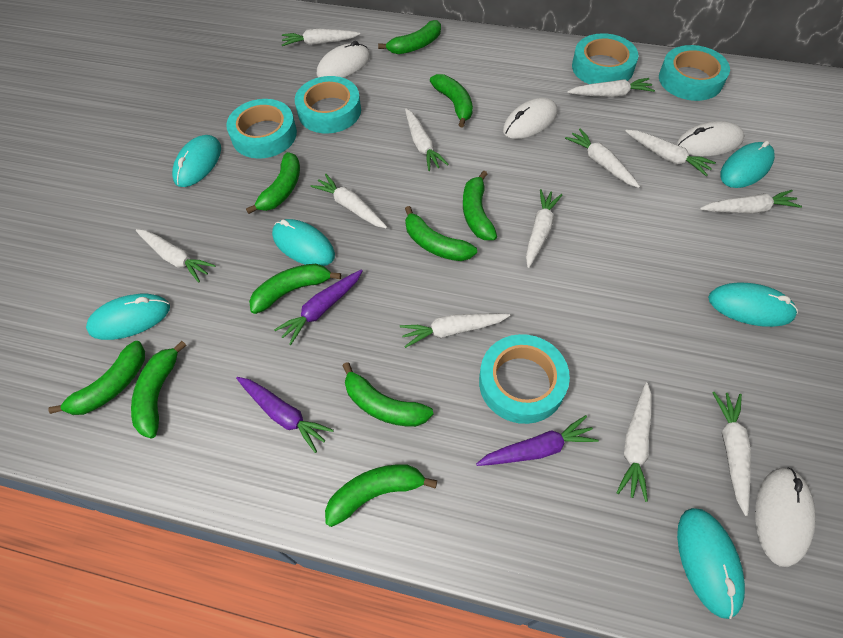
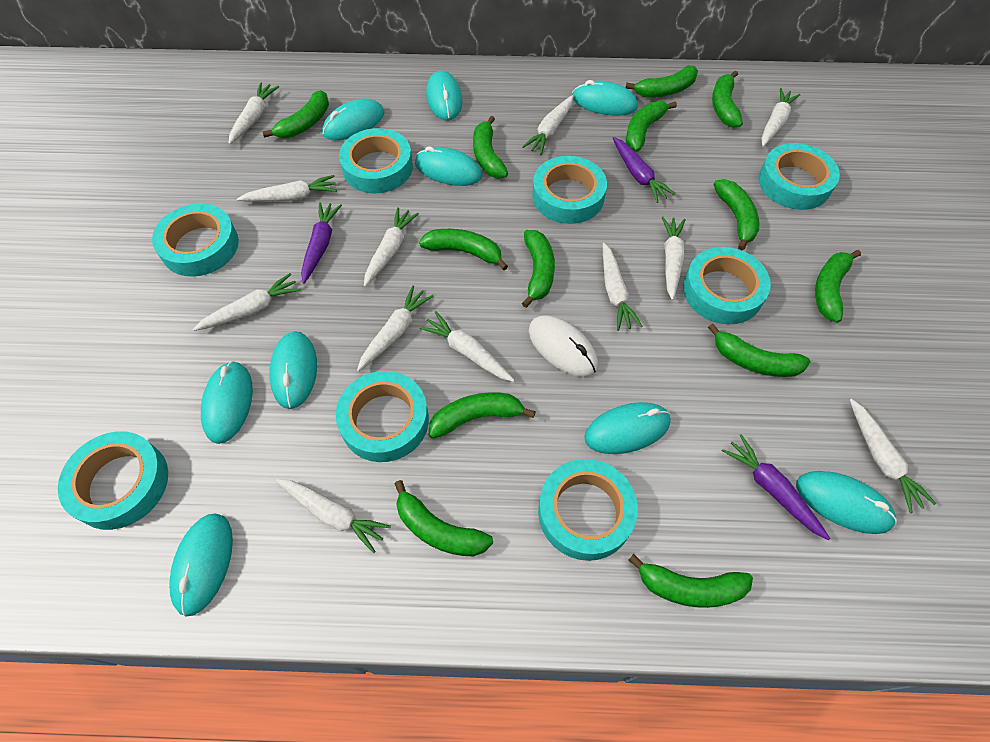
green banana: 10 -> 13
turquoise mouse: 6 -> 9
turquoise tape: 5 -> 8
white mouse: 4 -> 1

